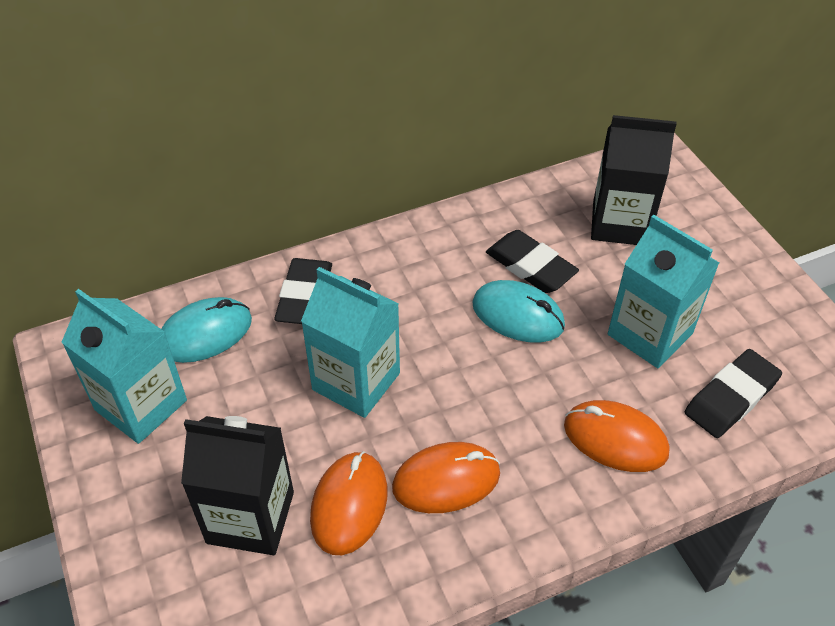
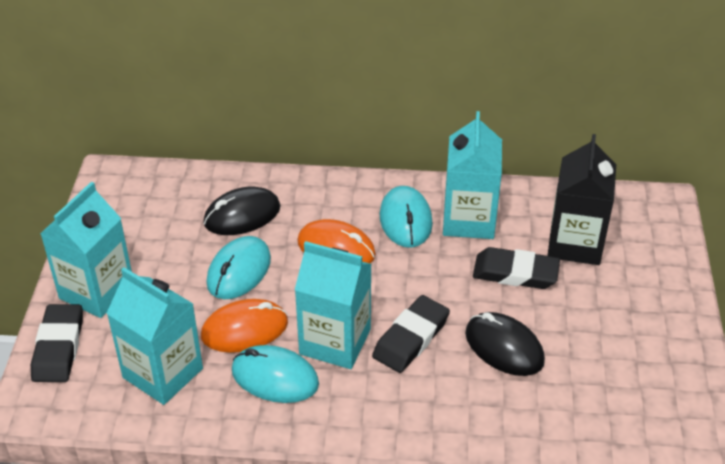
black carton: 2 -> 1
black mouse: 0 -> 2
orange mouse: 3 -> 2
turquoise carton: 3 -> 4
turquoise mouse: 2 -> 3

